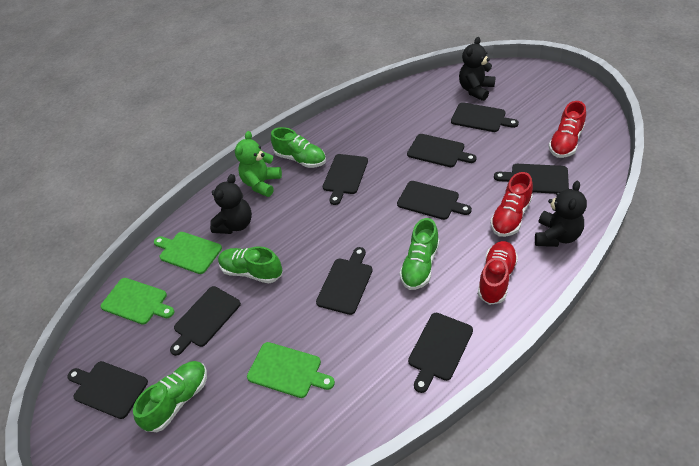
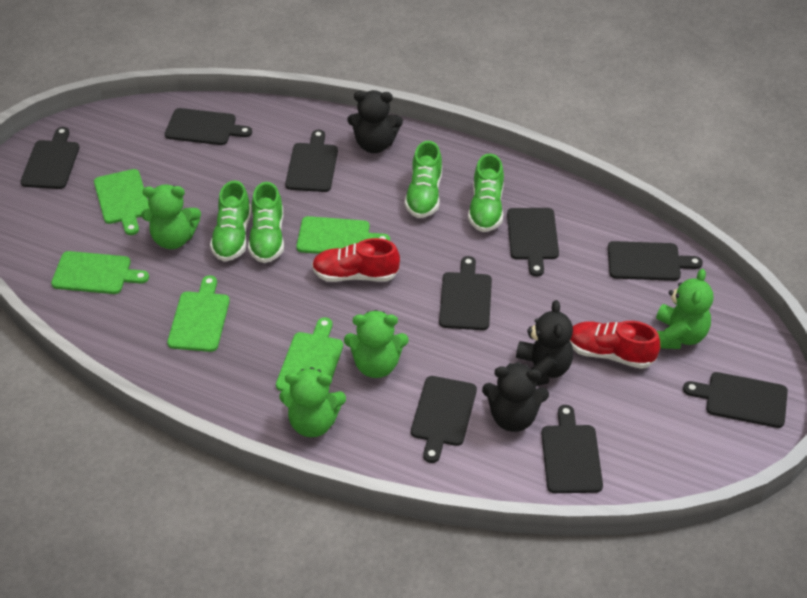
green cutting board: 3 -> 5
green teddy bear: 1 -> 4
red shoe: 3 -> 2

